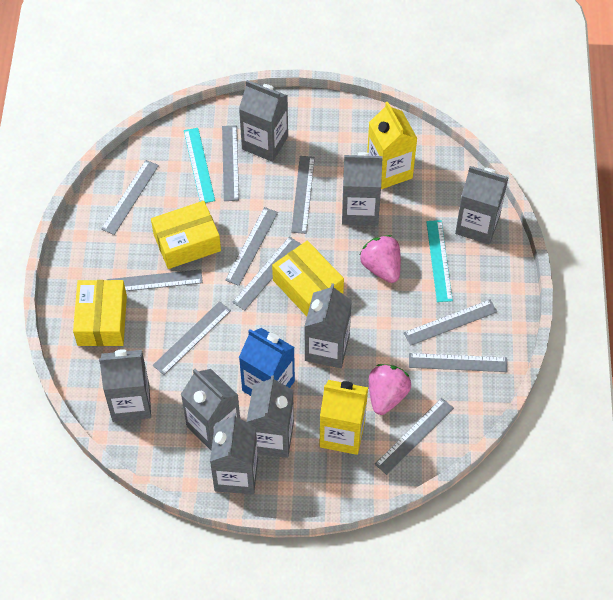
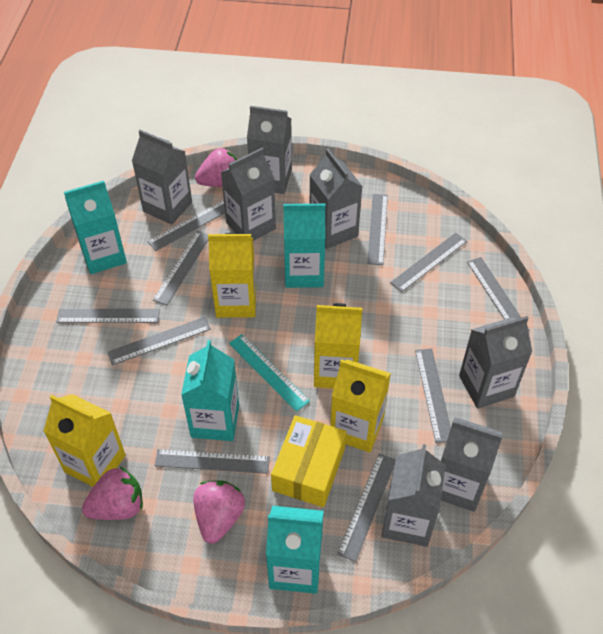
blue carton: 1 -> 0
grey carton: 8 -> 7
pink strawberry: 2 -> 3
turquoise carton: 0 -> 4
turquoise ruler: 2 -> 1
yellow box: 3 -> 1
yellow carton: 2 -> 4

